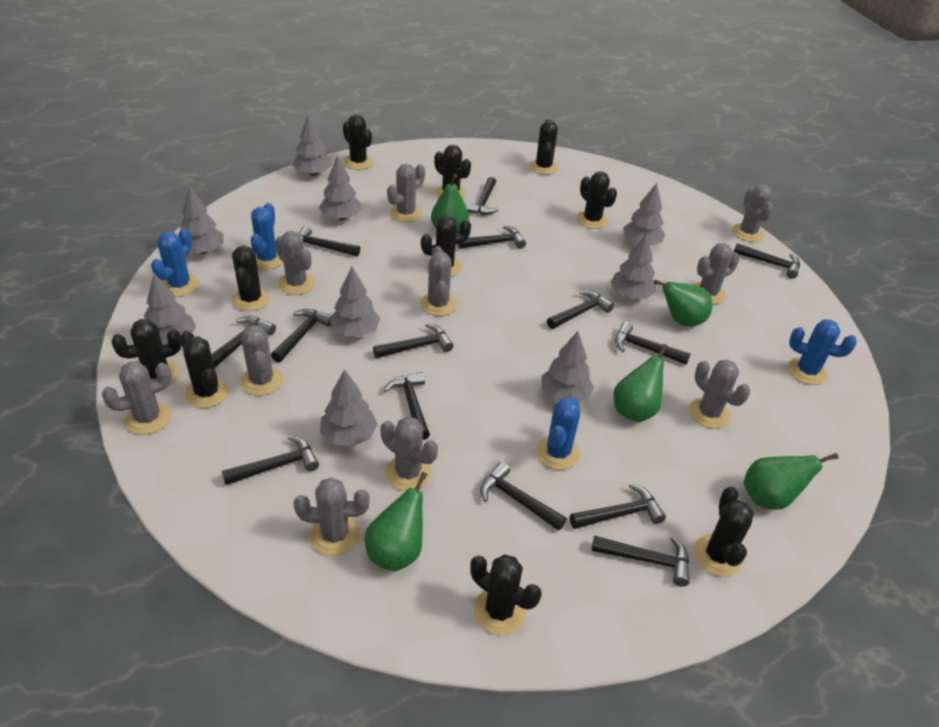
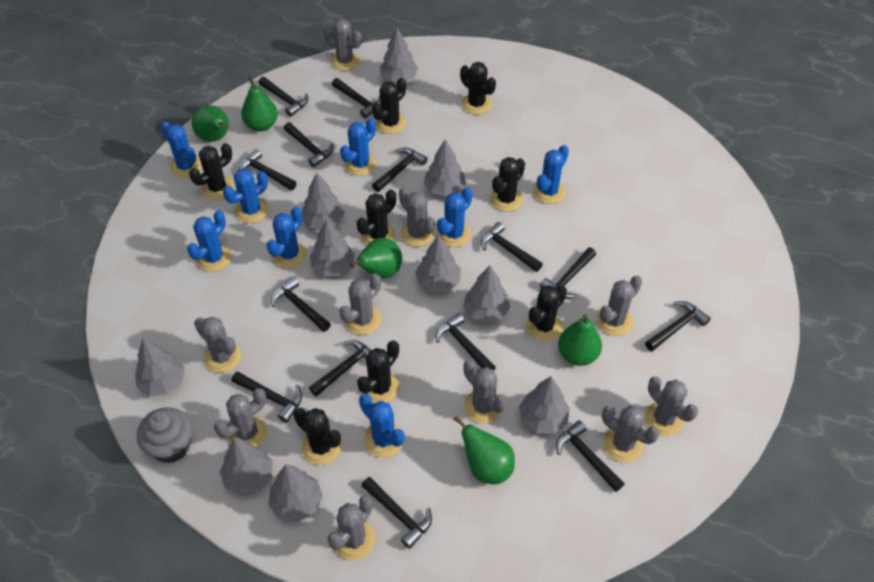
black cactus: 10 -> 8
blue cactus: 4 -> 8
grey cupcake: 0 -> 1
grey tree: 9 -> 10

